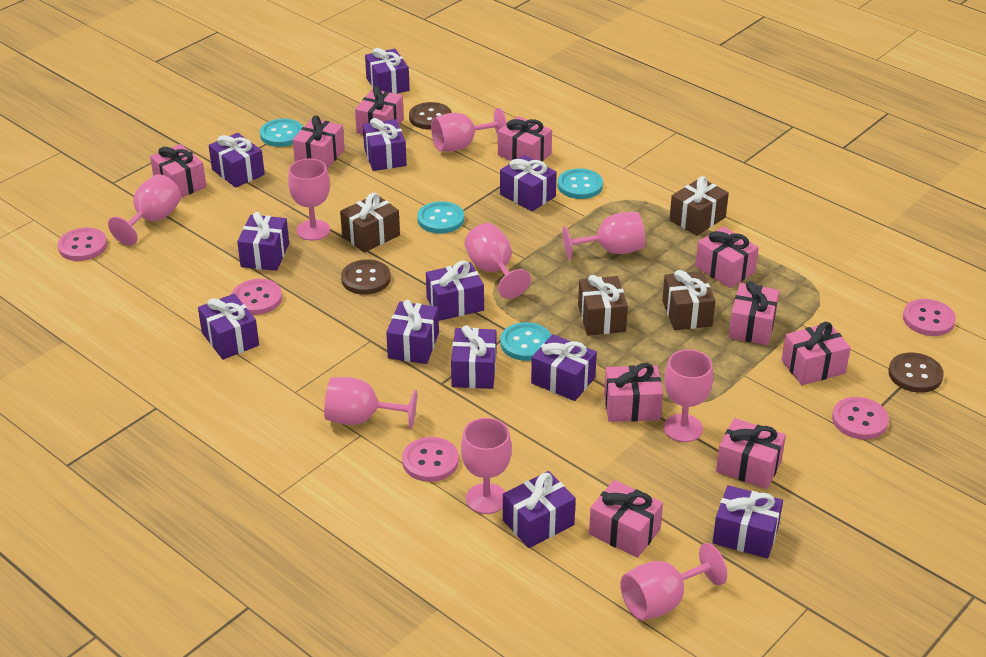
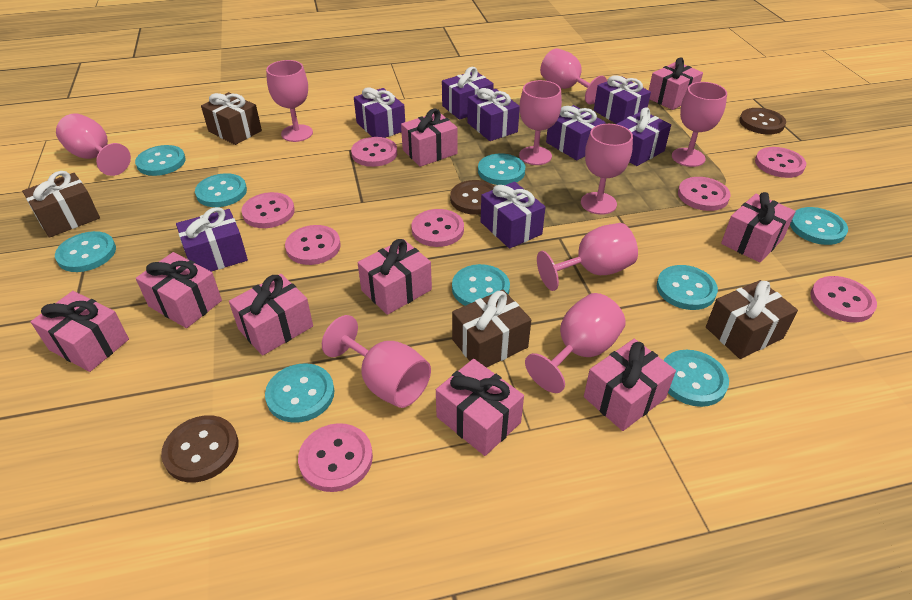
pink button: 5 -> 8
pink gift: 10 -> 9
purple gift: 12 -> 8
turquoise button: 4 -> 9

